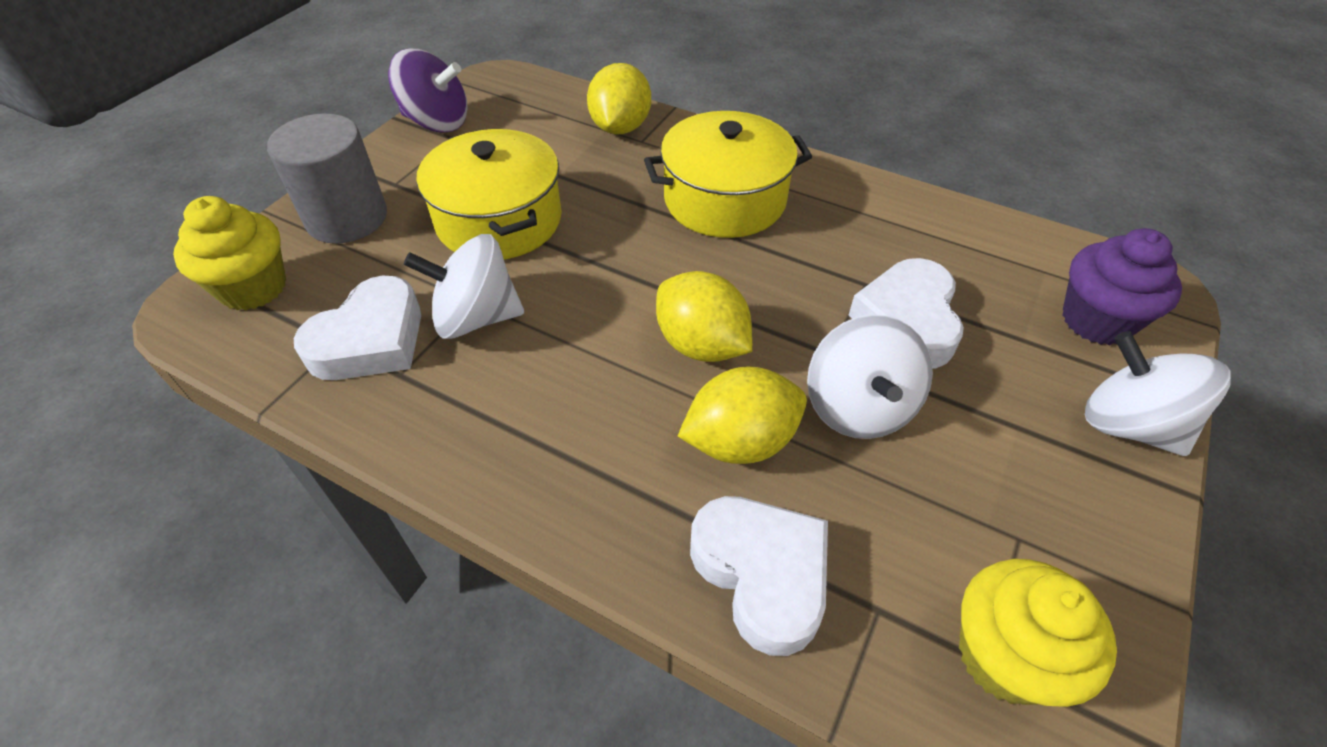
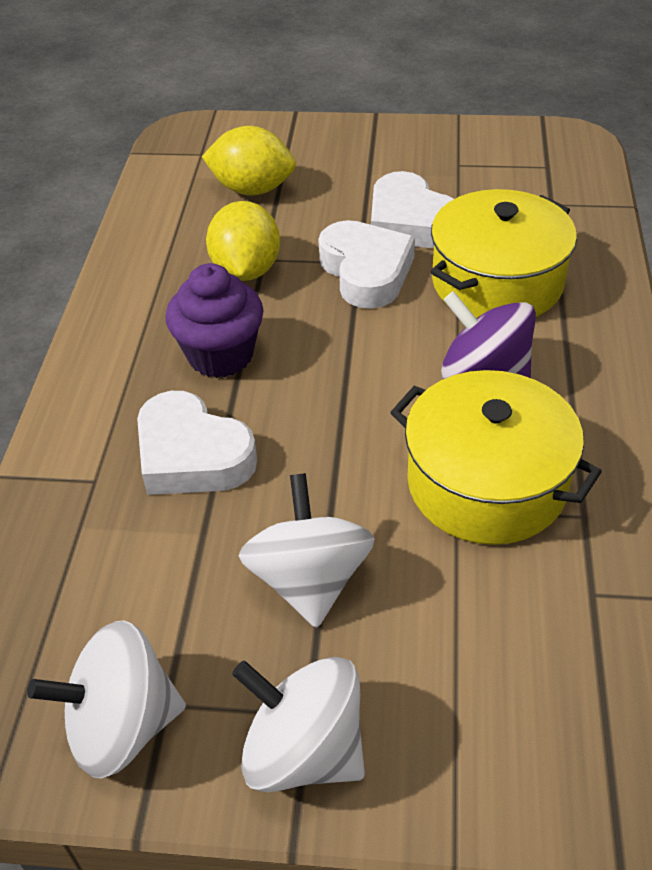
grey cylinder: 1 -> 0
yellow cupcake: 2 -> 0
yellow lemon: 3 -> 2

